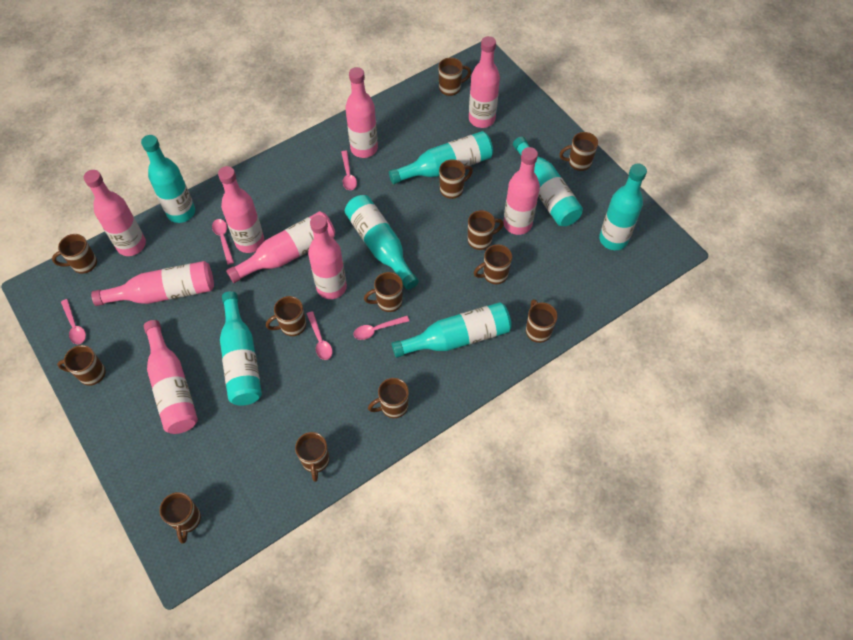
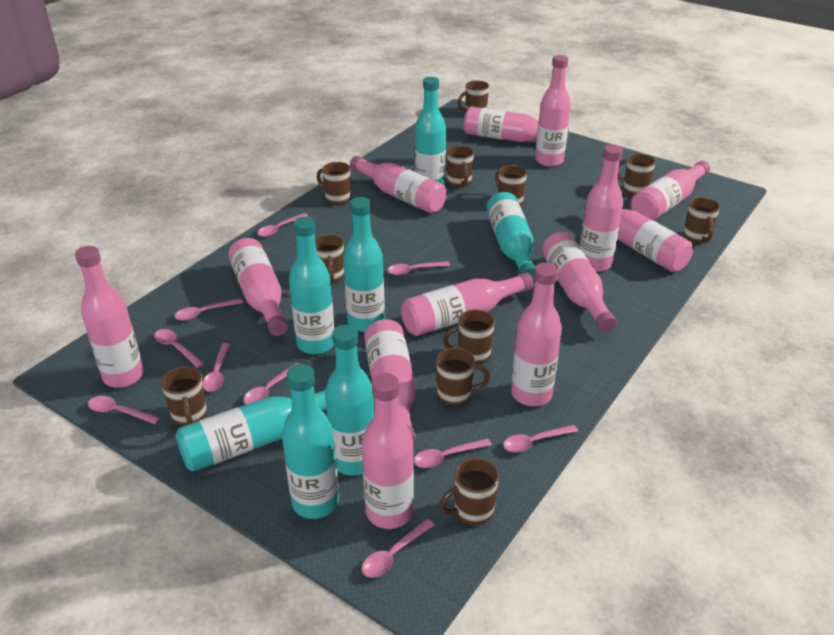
brown mug: 13 -> 11
pink bottle: 9 -> 13
pink spoon: 5 -> 10

